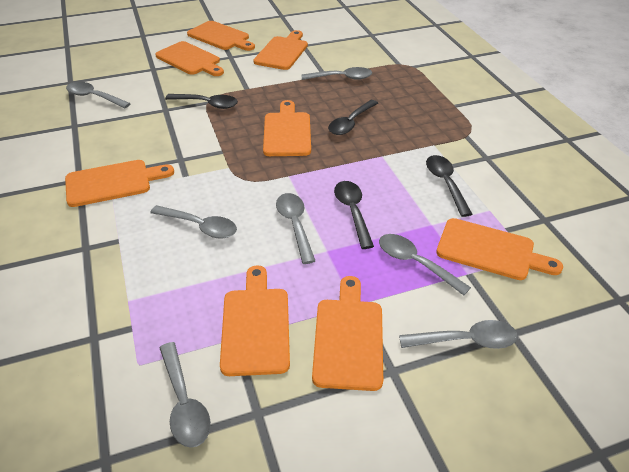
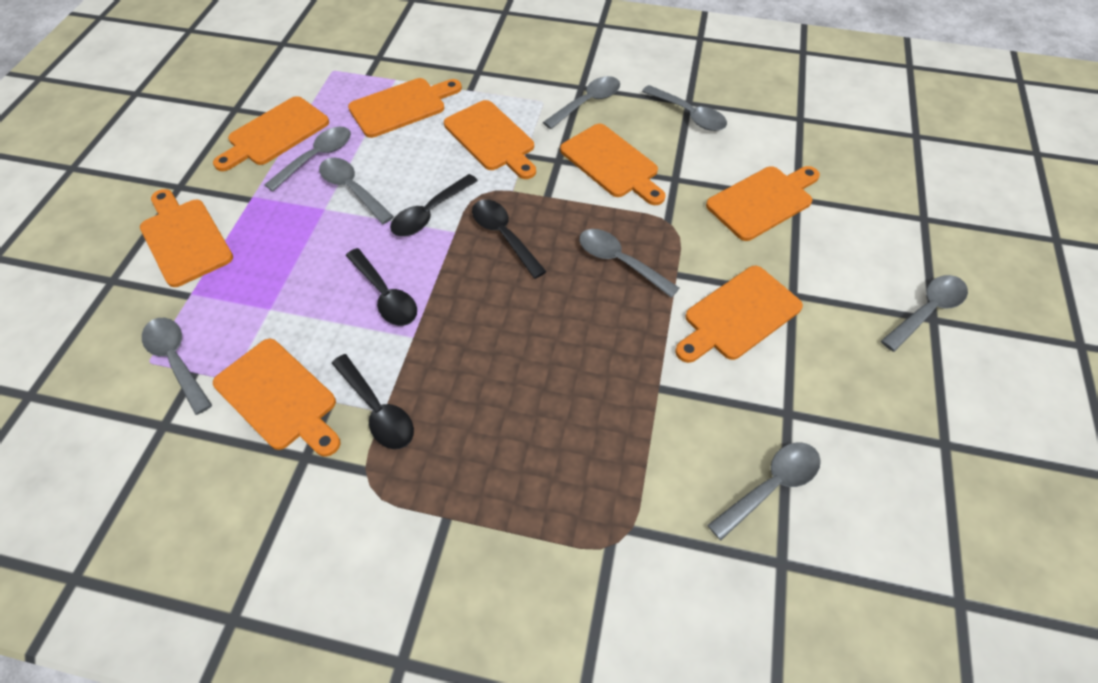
grey spoon: 7 -> 8

